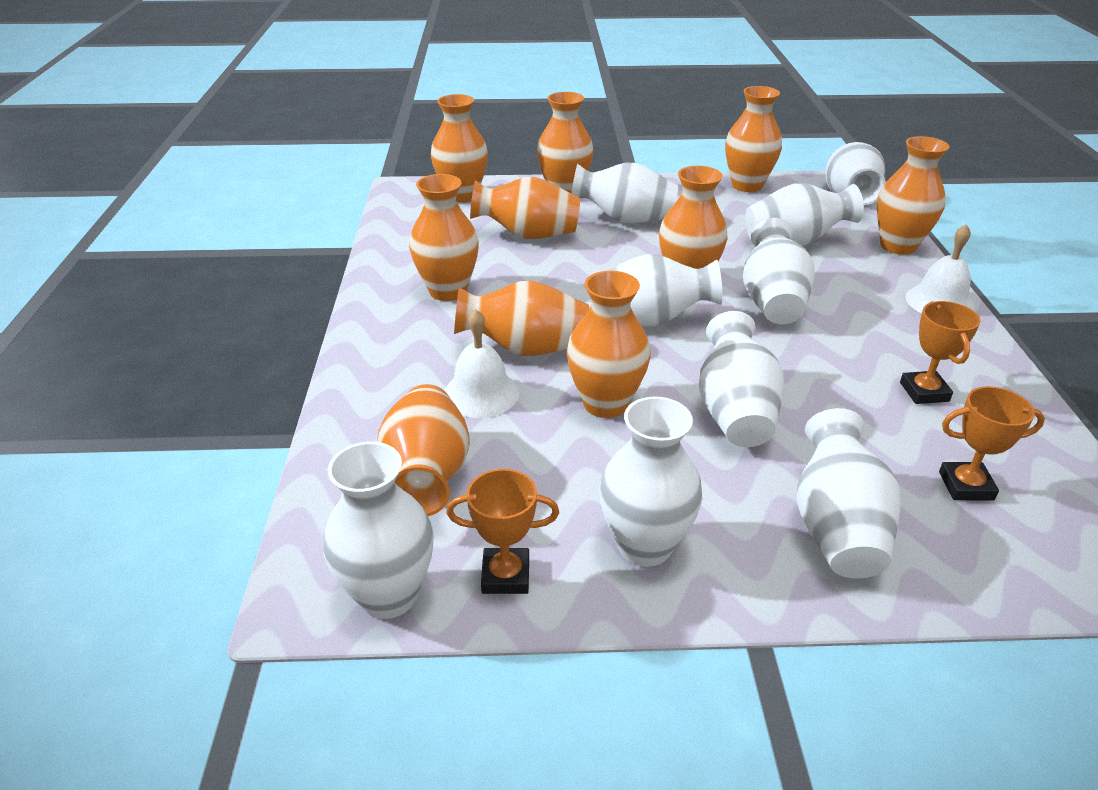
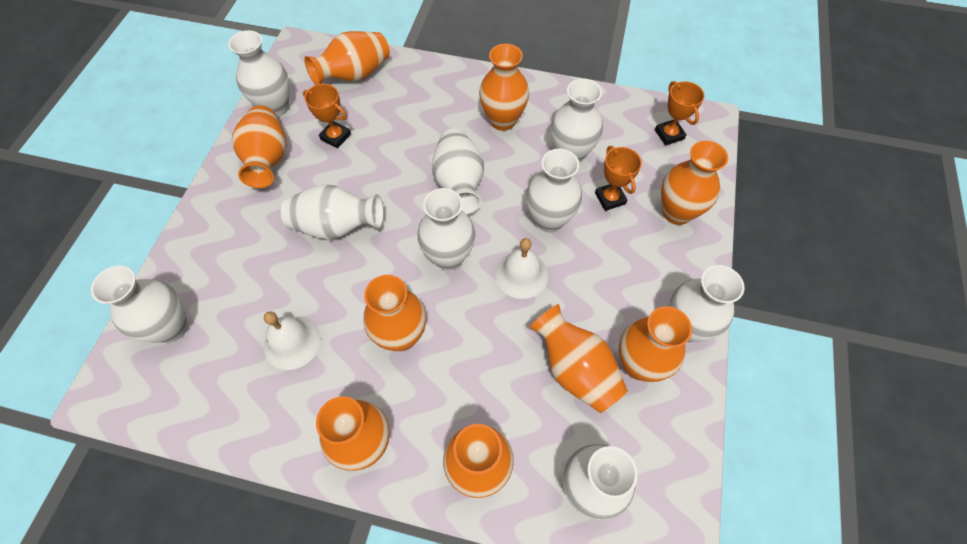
orange vase: 10 -> 9

